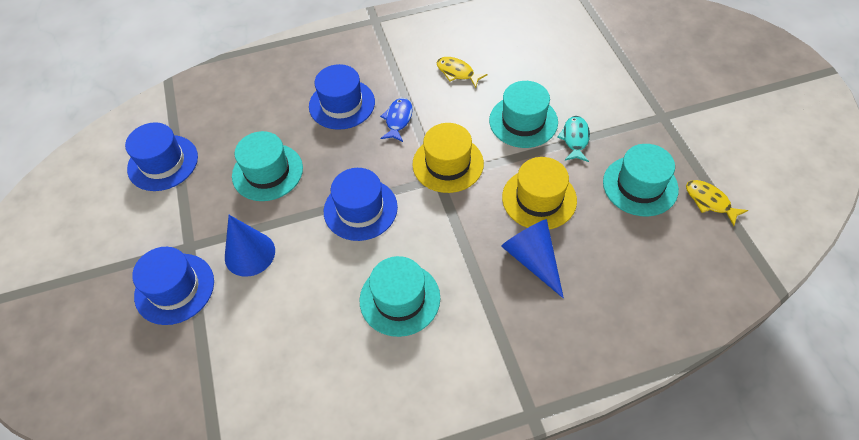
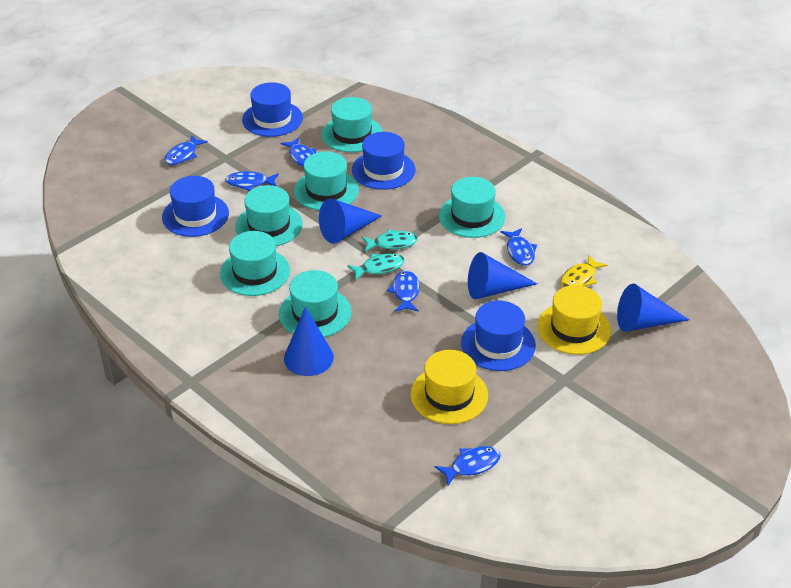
blue cone: 2 -> 4
blue fish: 1 -> 6
turquoise fish: 1 -> 2
turquoise hat: 4 -> 6
yellow fish: 2 -> 1

